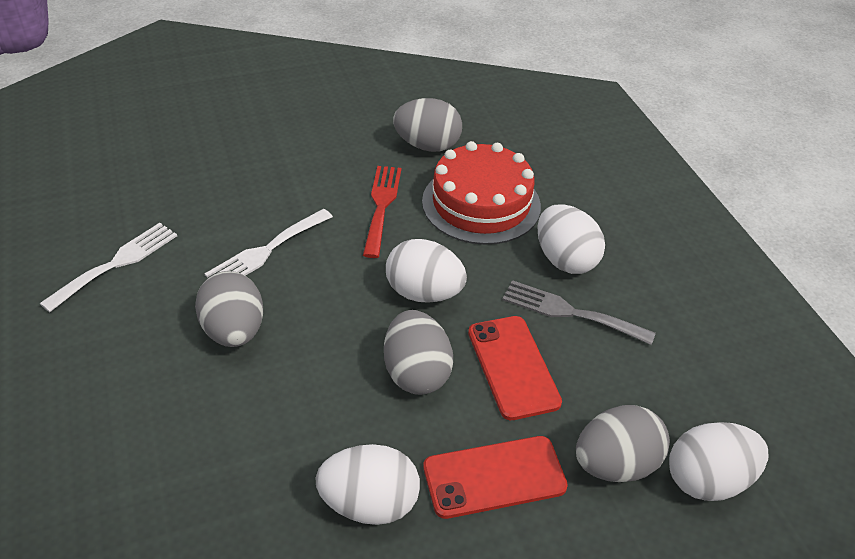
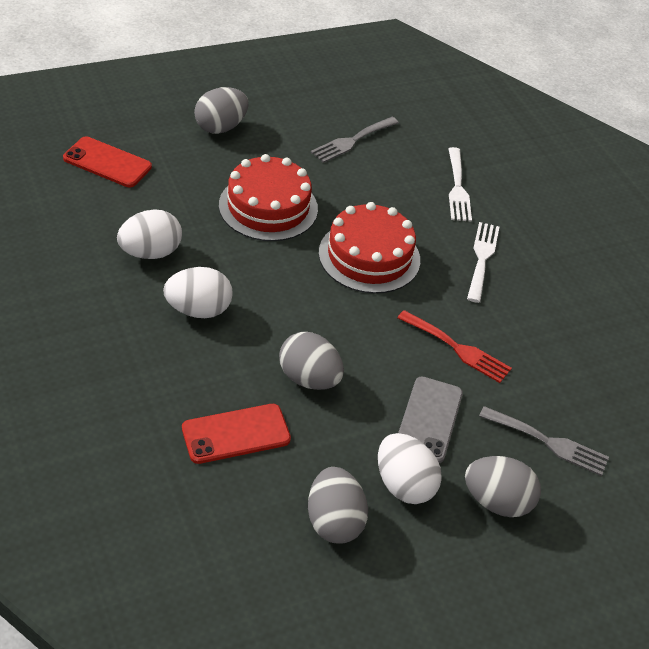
grey fork: 1 -> 2
grey phone: 0 -> 1
red cake: 1 -> 2
white egg: 4 -> 3

